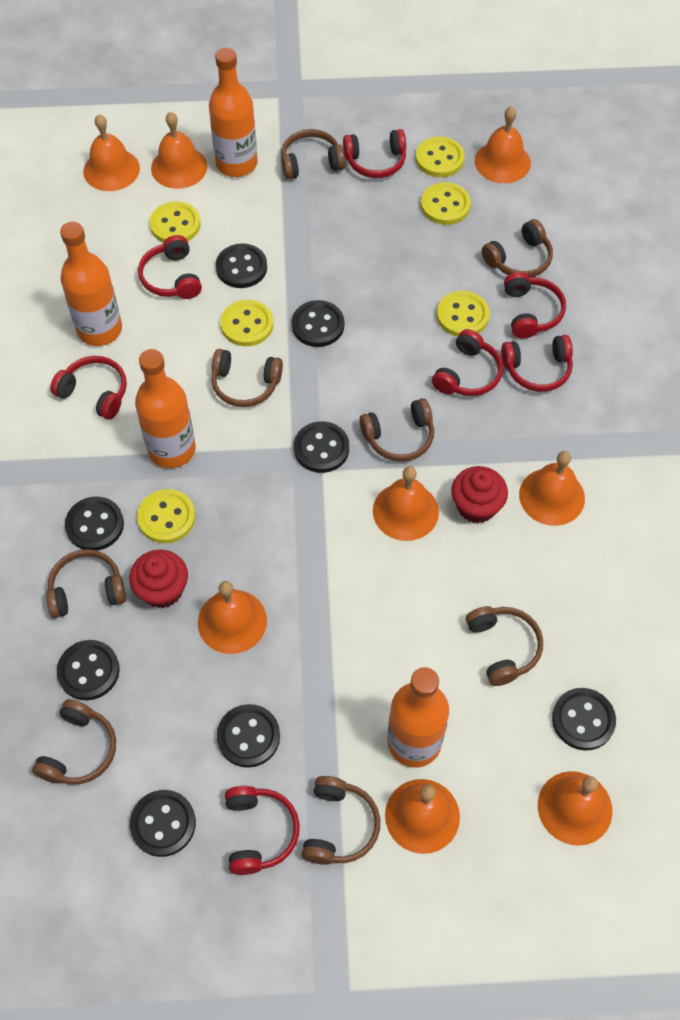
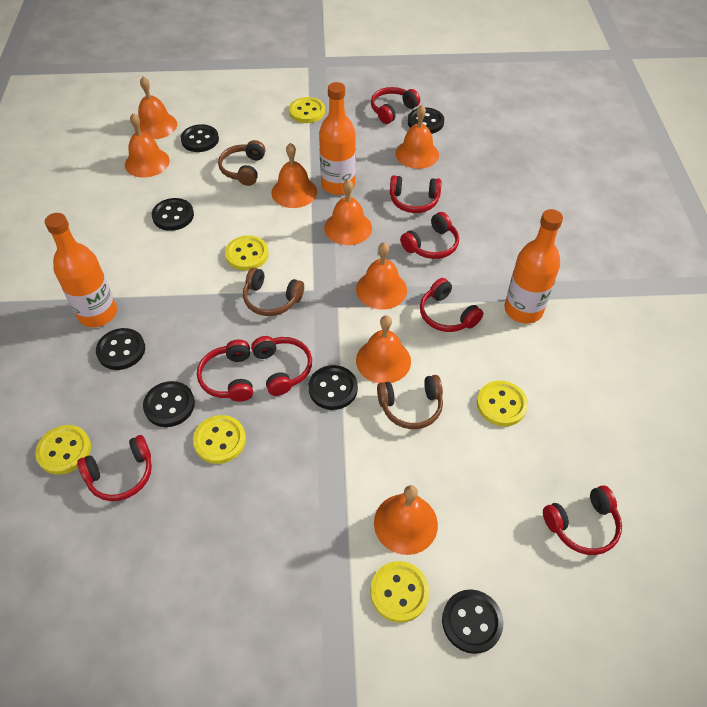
black button: 8 -> 7
brown headphones: 8 -> 3
orange bottle: 4 -> 3
red cupcake: 2 -> 0
red headphones: 7 -> 8

